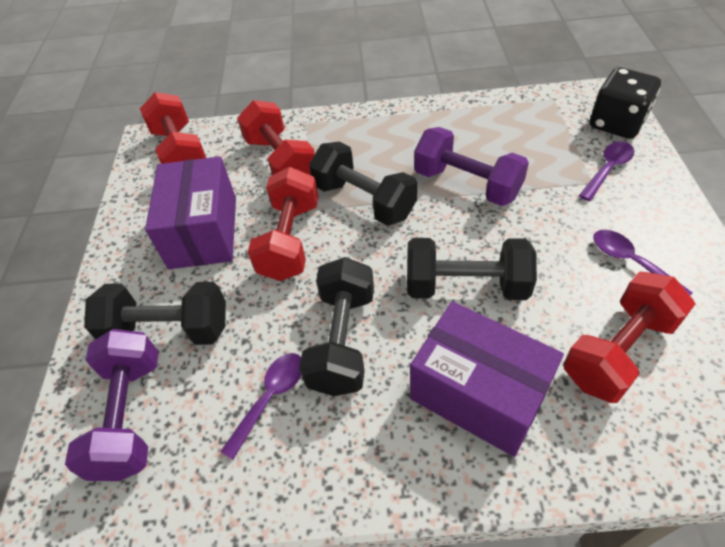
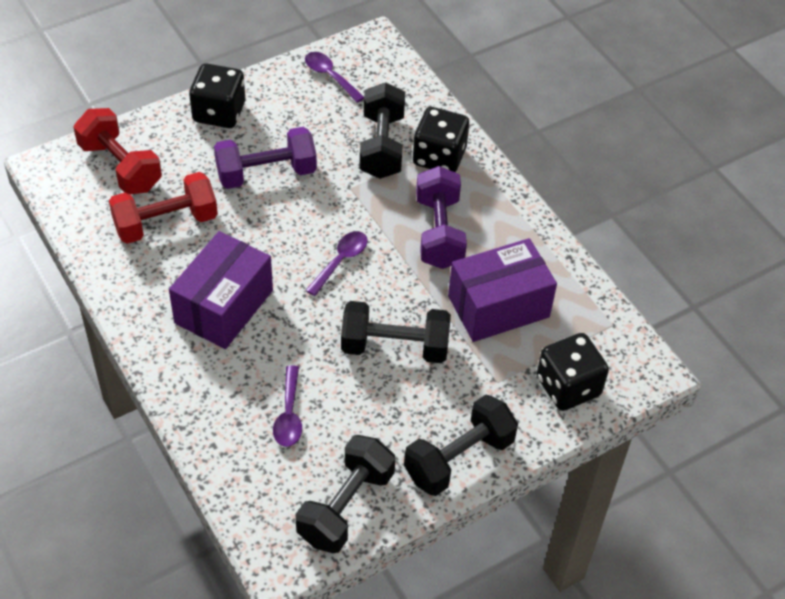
black dice: 1 -> 3
red dumbbell: 4 -> 2

